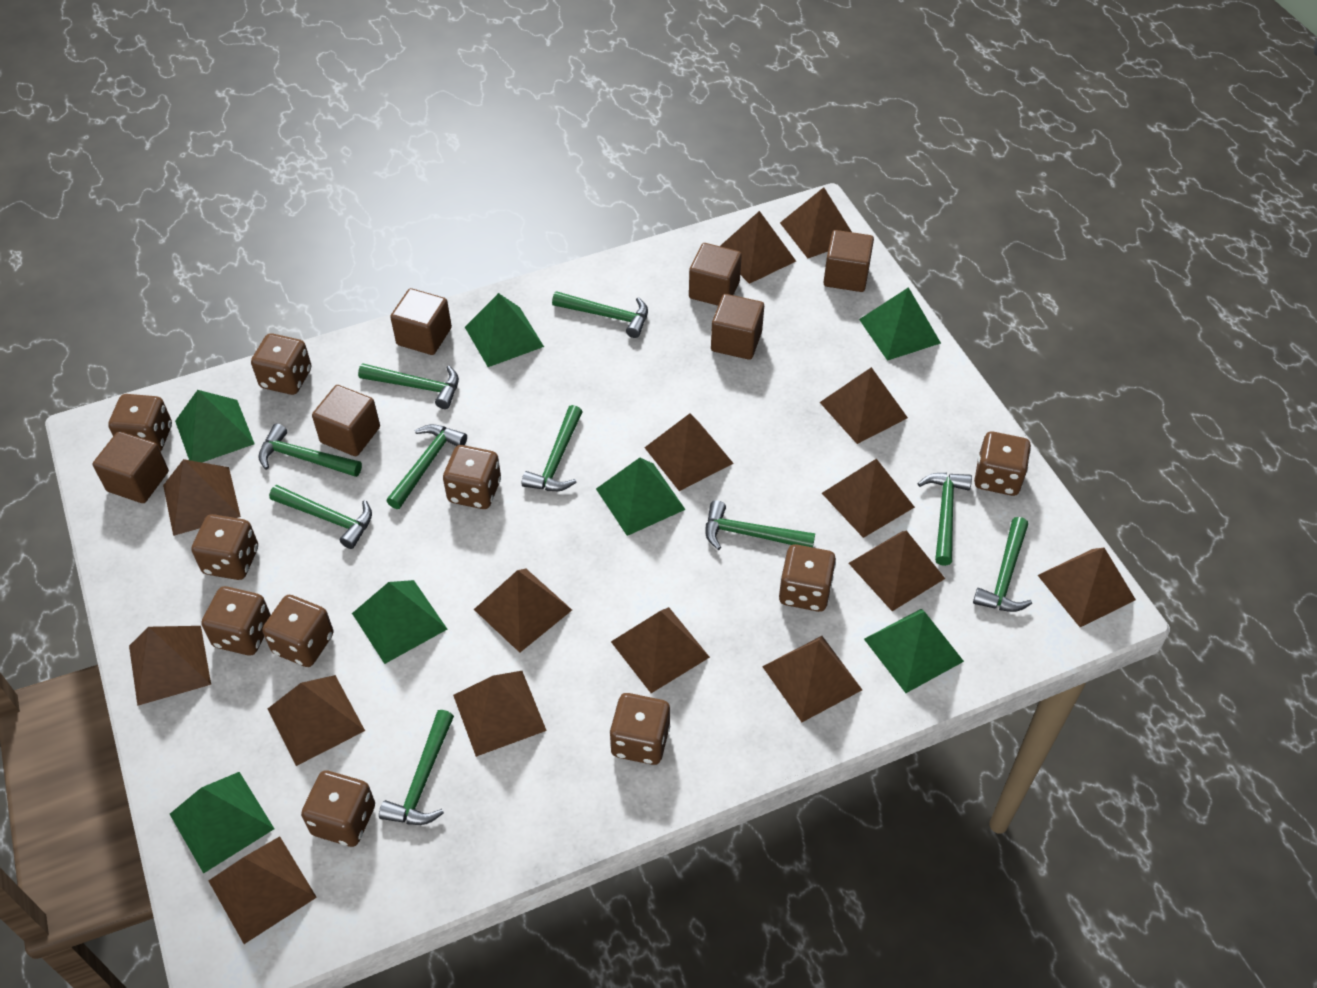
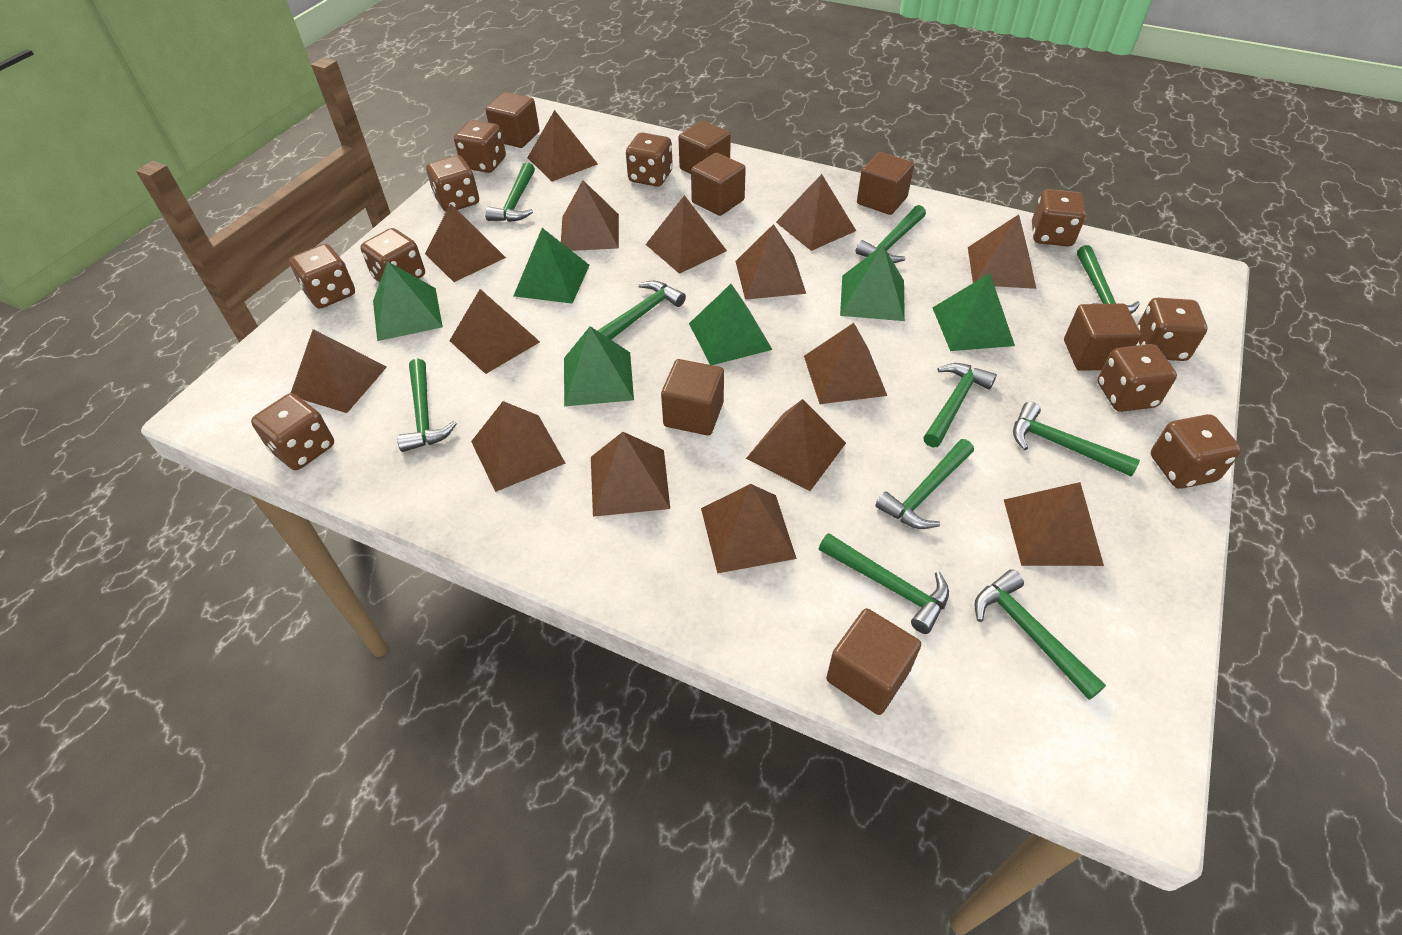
brown cube: 6 -> 7
green pyramid: 7 -> 6

